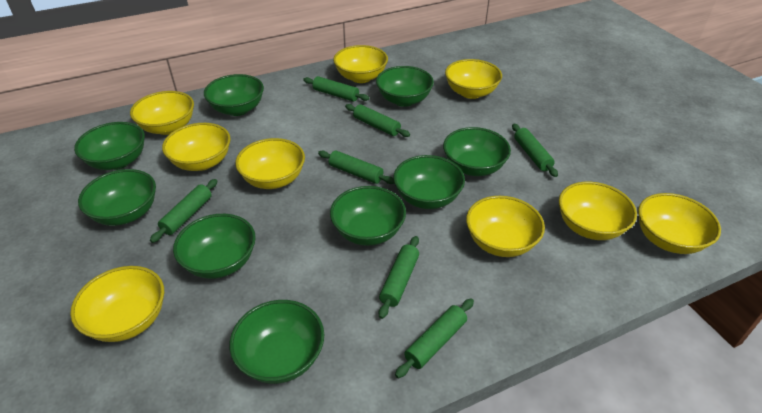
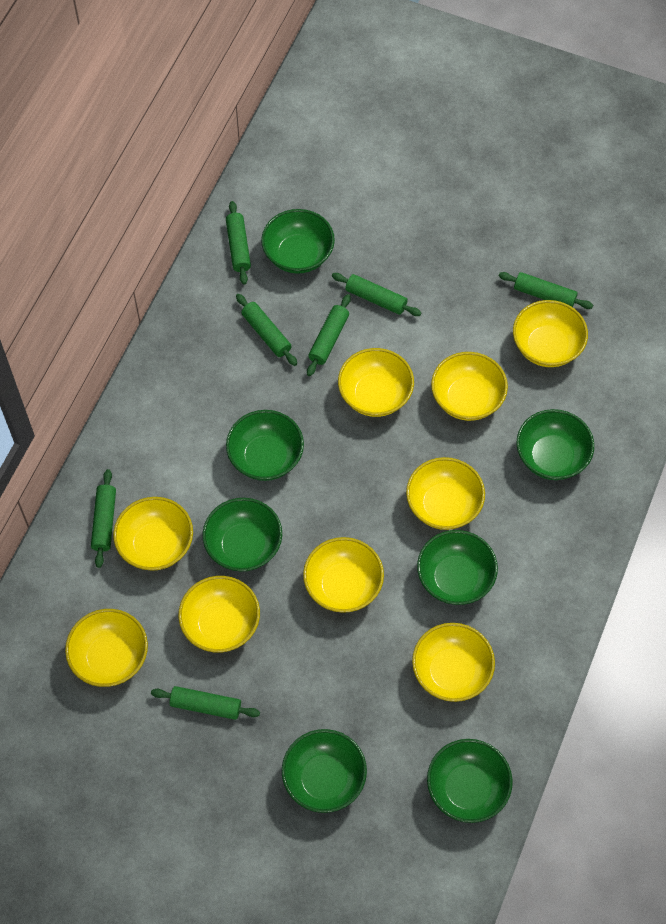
green bowl: 9 -> 7

